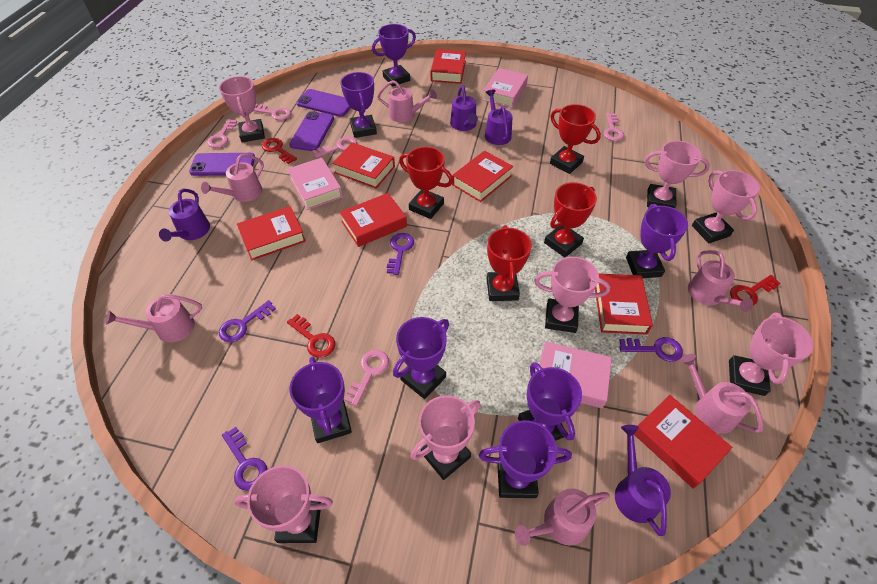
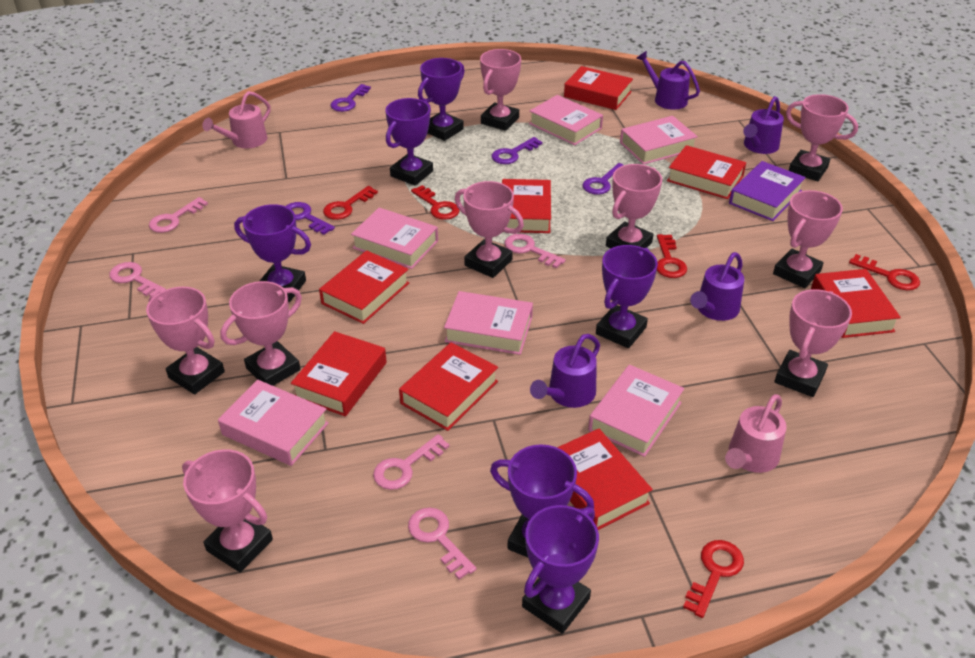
pink book: 3 -> 6
pink trophy: 7 -> 9
pink watering can: 6 -> 2
purple book: 0 -> 1
purple phone: 3 -> 0
purple trophy: 7 -> 6
red book: 7 -> 8
red key: 3 -> 5
red trophy: 4 -> 0

